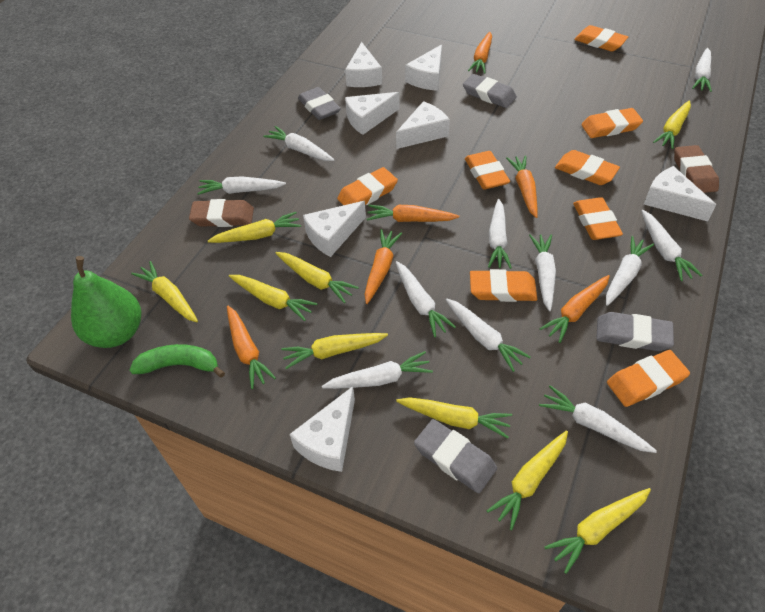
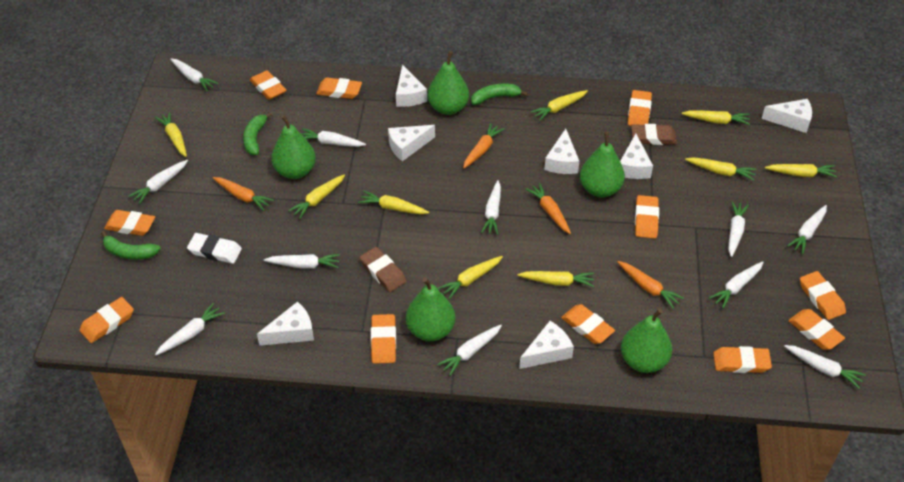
green banana: 1 -> 3
green pear: 1 -> 5
grey eraser: 4 -> 0
orange carrot: 6 -> 4
orange eraser: 8 -> 11
white eraser: 0 -> 1

